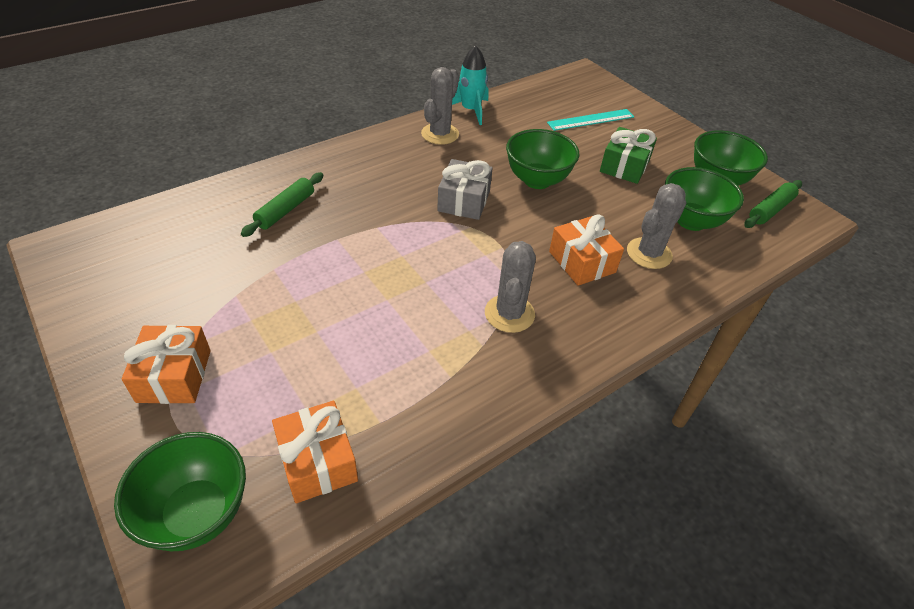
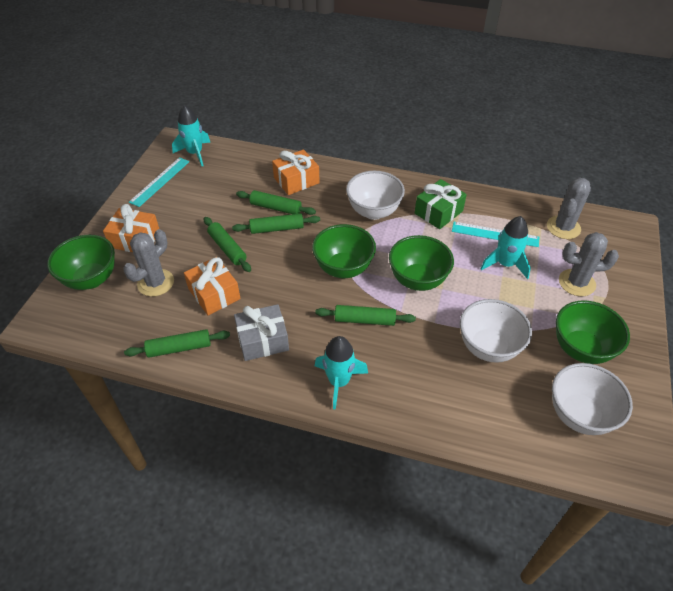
green rolling pin: 2 -> 5
turquoise rocket: 1 -> 3
turquoise ruler: 1 -> 2
white bowl: 0 -> 3

